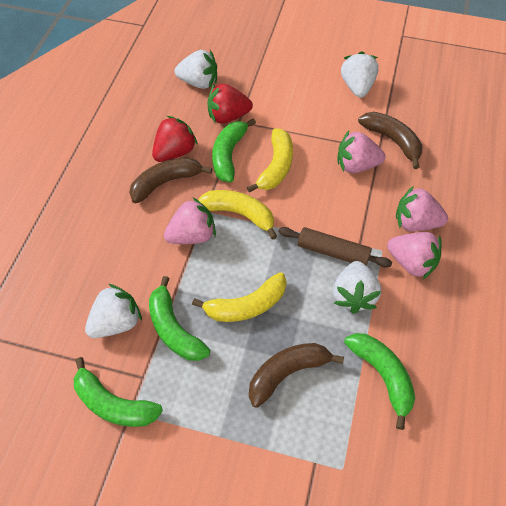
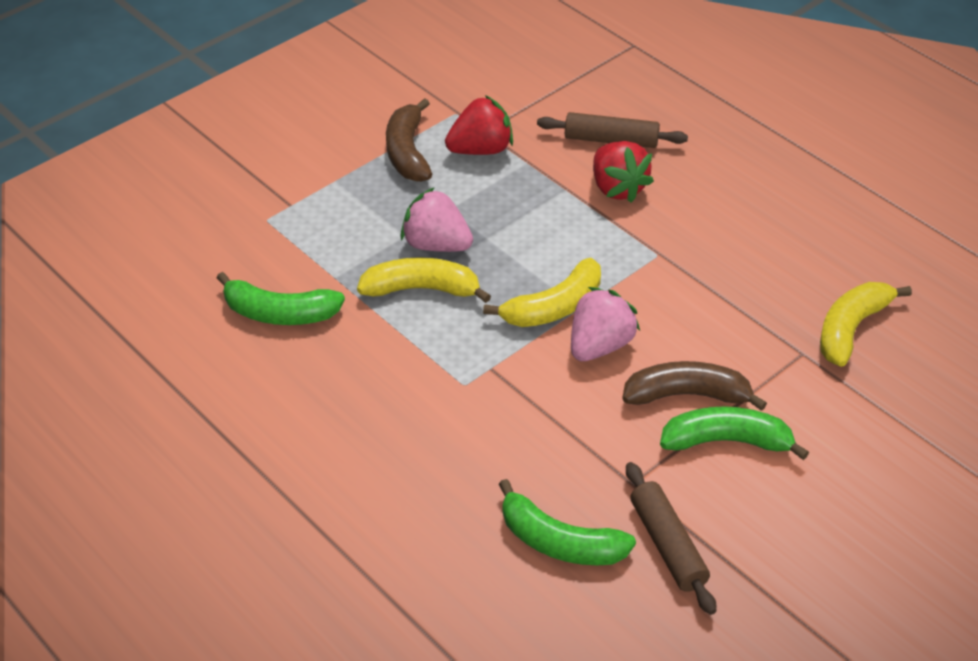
brown banana: 3 -> 2
brown rolling pin: 1 -> 2
green banana: 4 -> 3
pink strawberry: 4 -> 2
white strawberry: 4 -> 0

